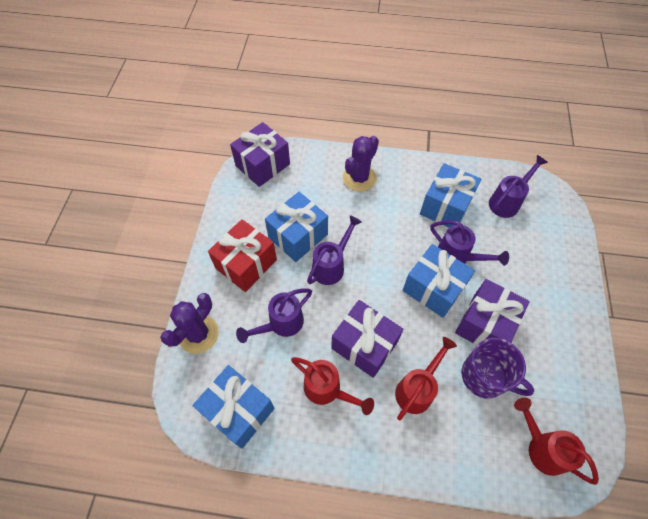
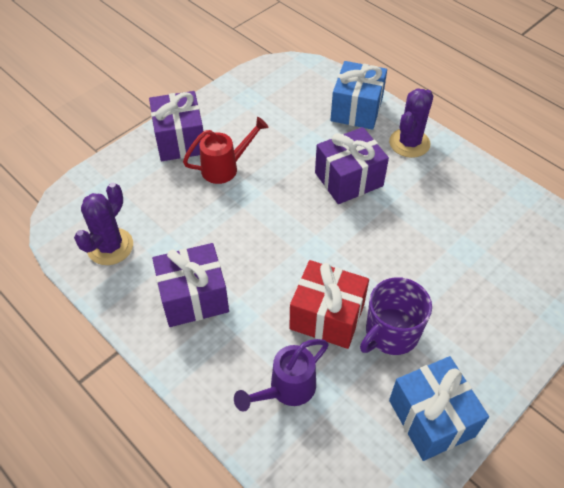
blue gift: 4 -> 2
purple watering can: 4 -> 1
red watering can: 3 -> 1

